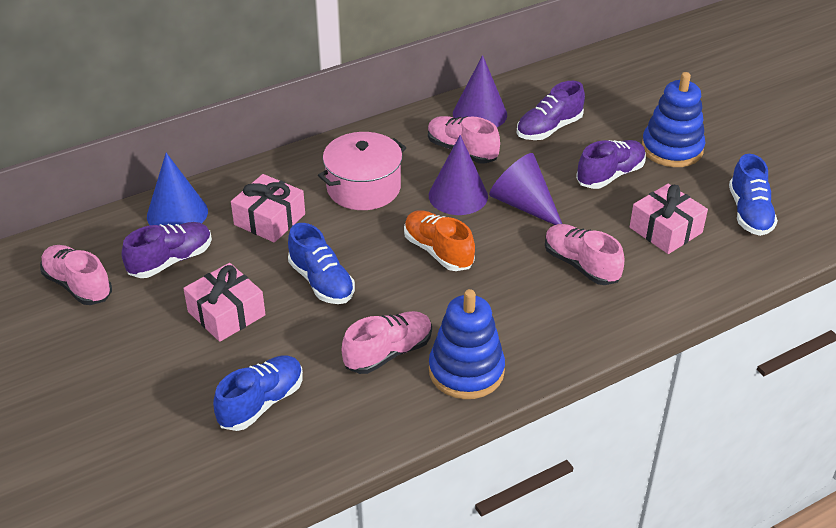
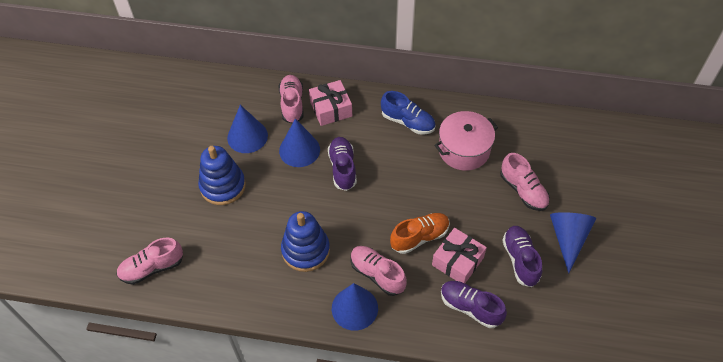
blue cone: 1 -> 4
blue shoe: 3 -> 1
pink gift: 3 -> 2
purple cone: 3 -> 0

